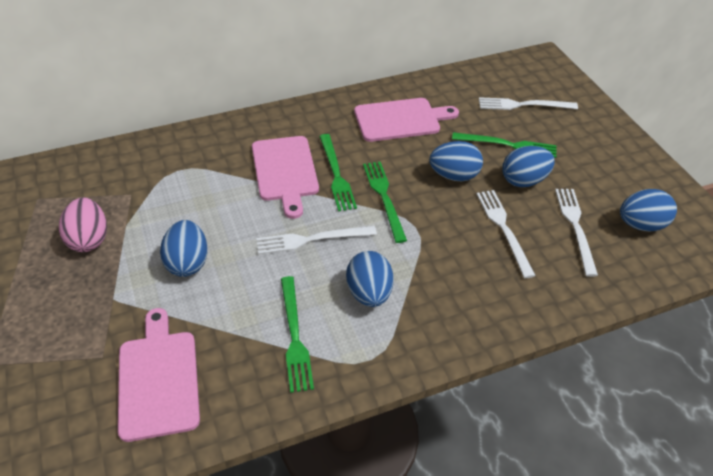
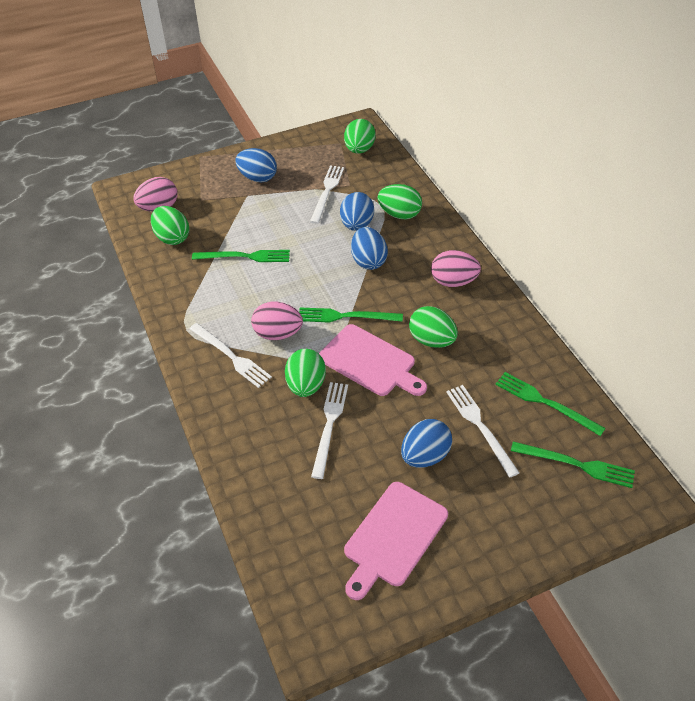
blue egg: 5 -> 4
green egg: 0 -> 5
pink cutting board: 3 -> 2
pink egg: 1 -> 3

